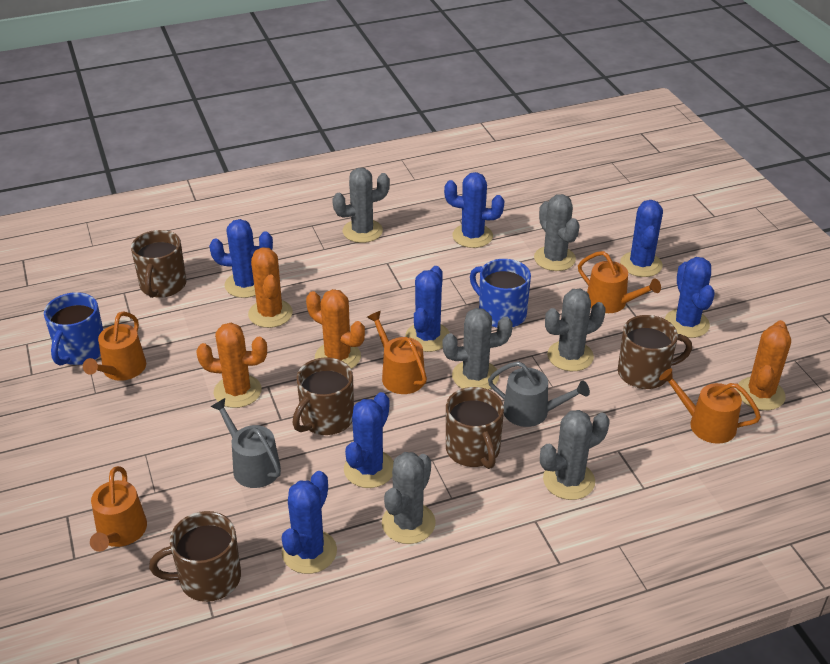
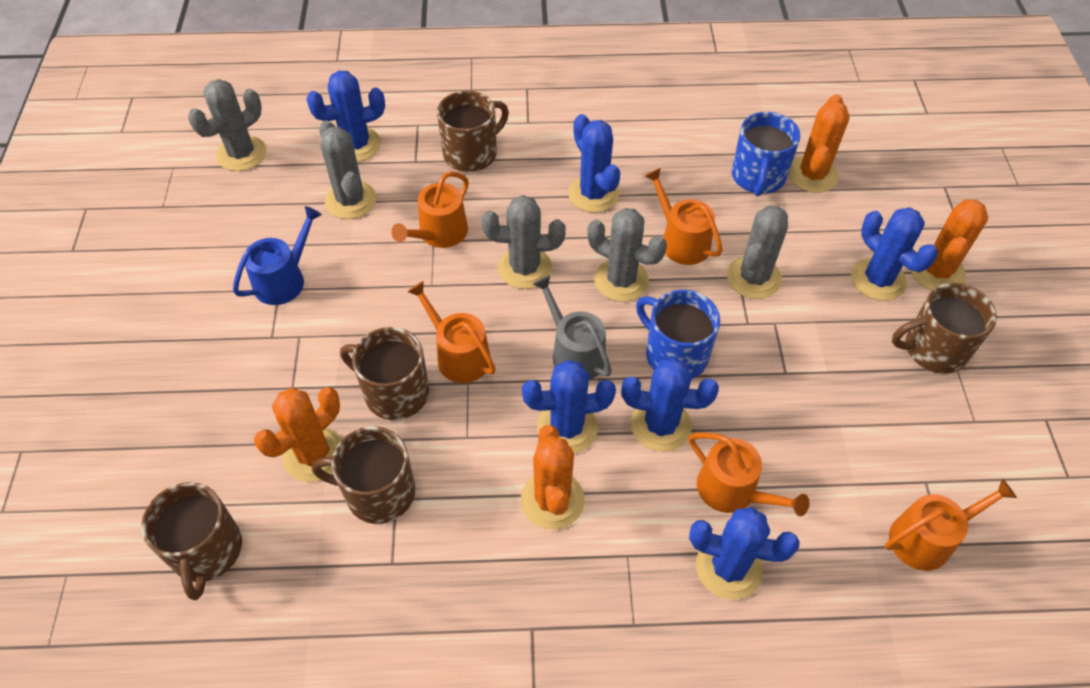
blue cactus: 7 -> 6
blue watering can: 0 -> 1
grey cactus: 6 -> 5
grey watering can: 2 -> 1

